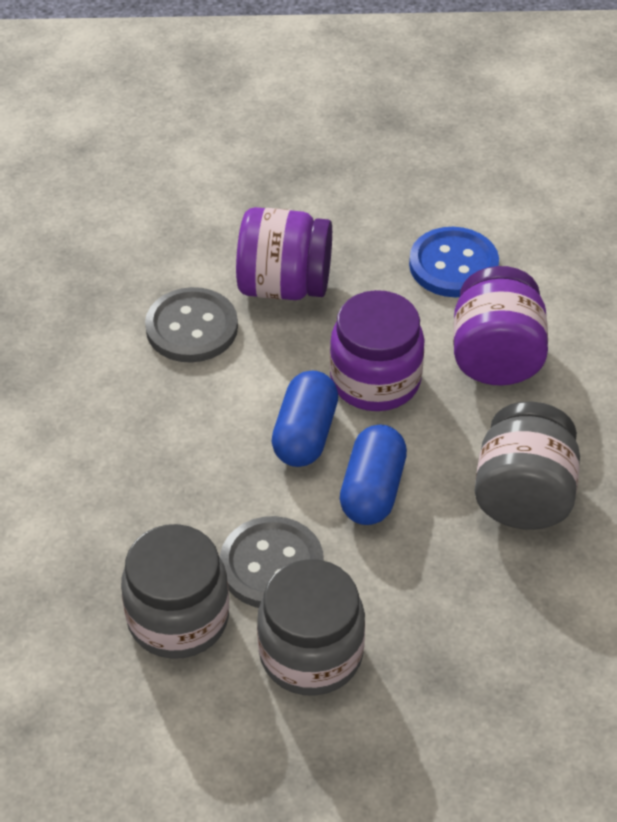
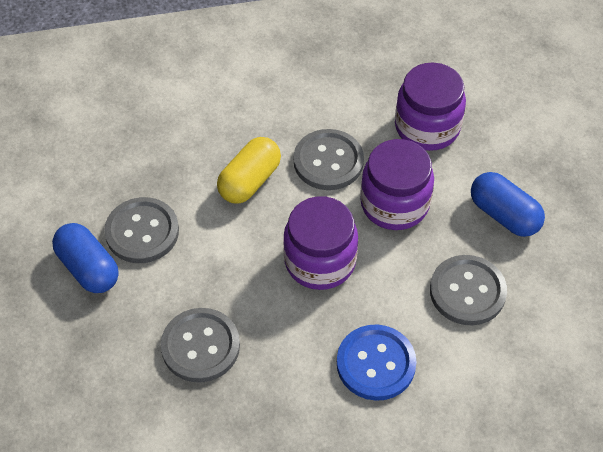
grey button: 2 -> 4
grey jar: 3 -> 0
yellow capsule: 0 -> 1

